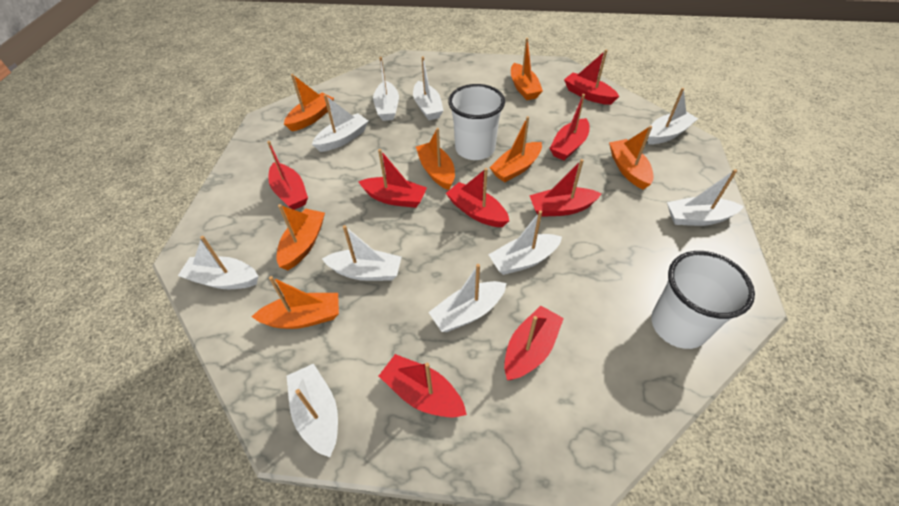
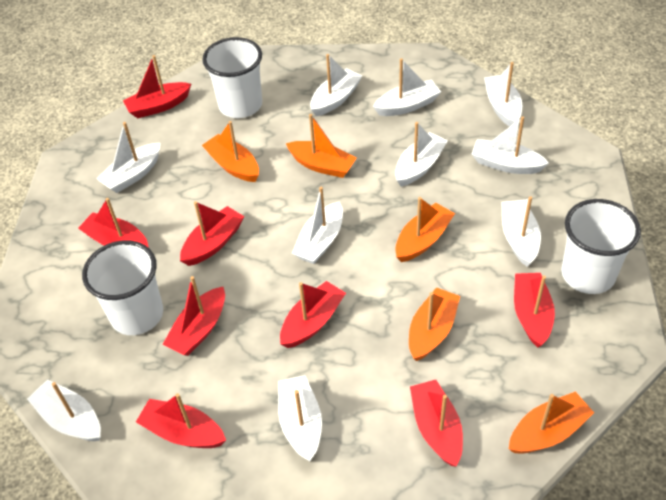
orange boat: 7 -> 5
white cup: 2 -> 3

